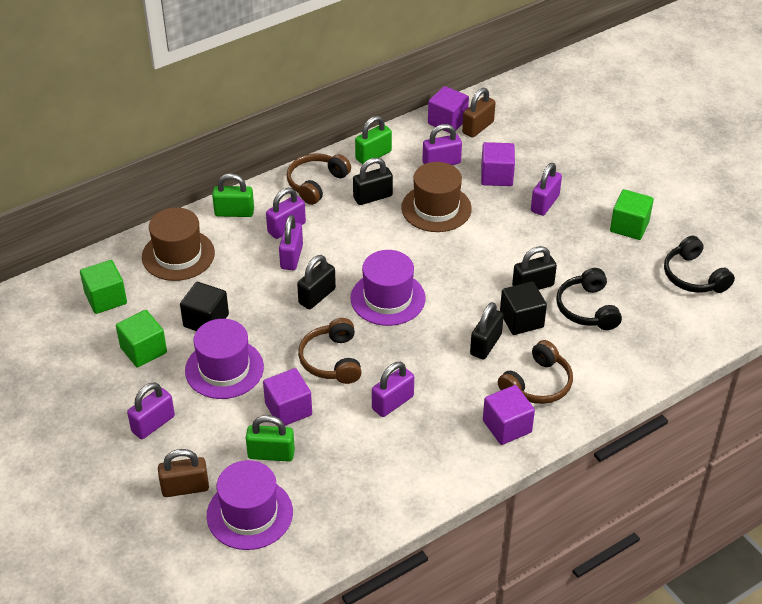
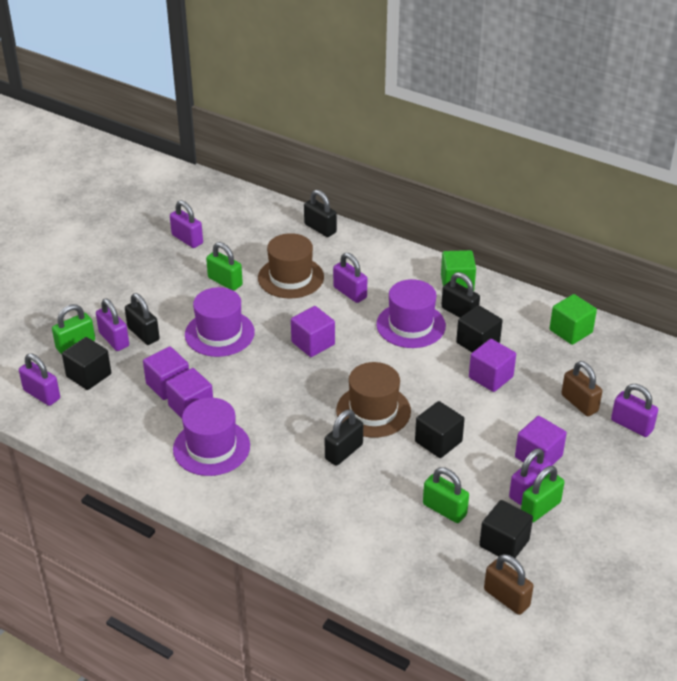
black cube: 2 -> 4
black headphones: 2 -> 0
brown headphones: 3 -> 0
green cube: 3 -> 2
green padlock: 3 -> 4
purple cube: 4 -> 5

